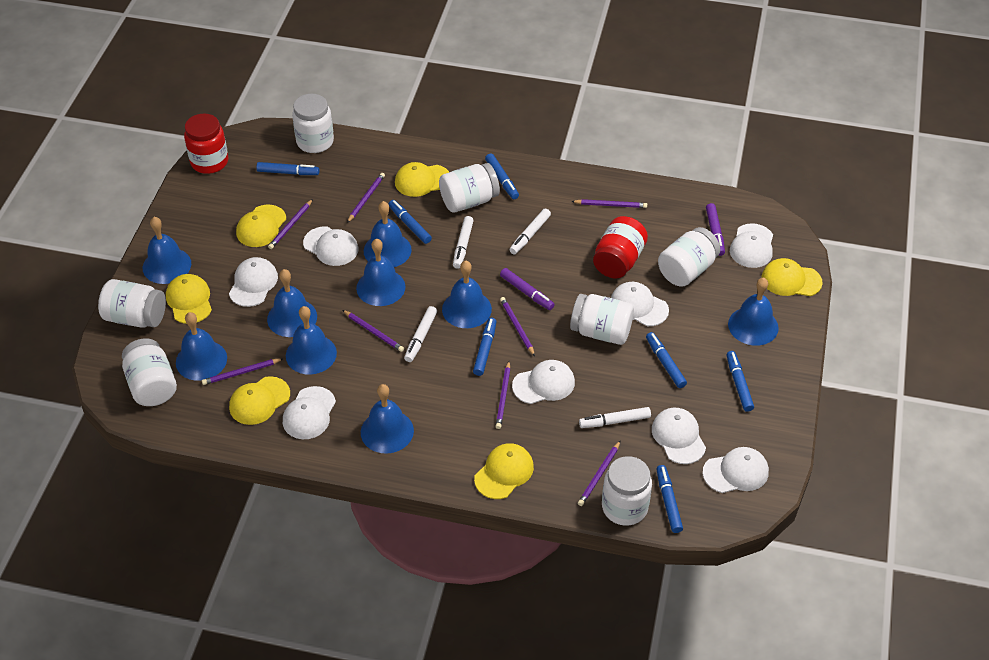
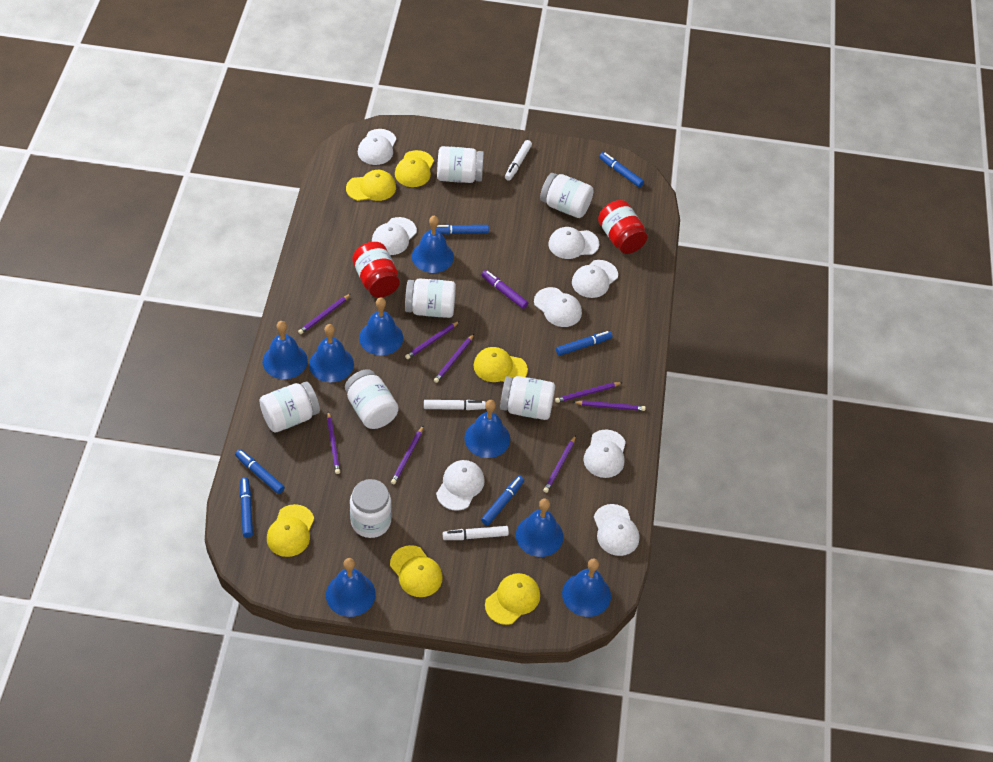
blue bell: 9 -> 8
blue marker: 7 -> 6
purple marker: 2 -> 1
white marker: 4 -> 3

